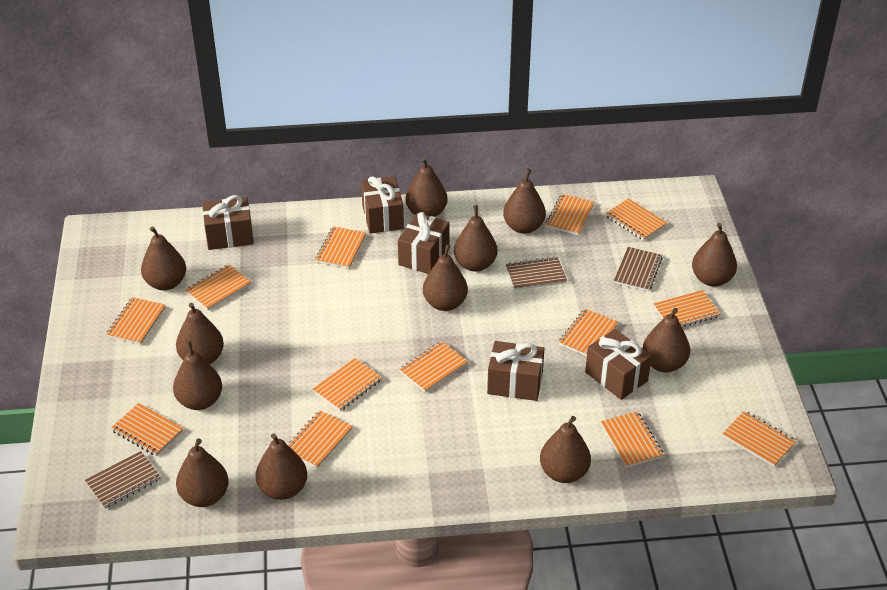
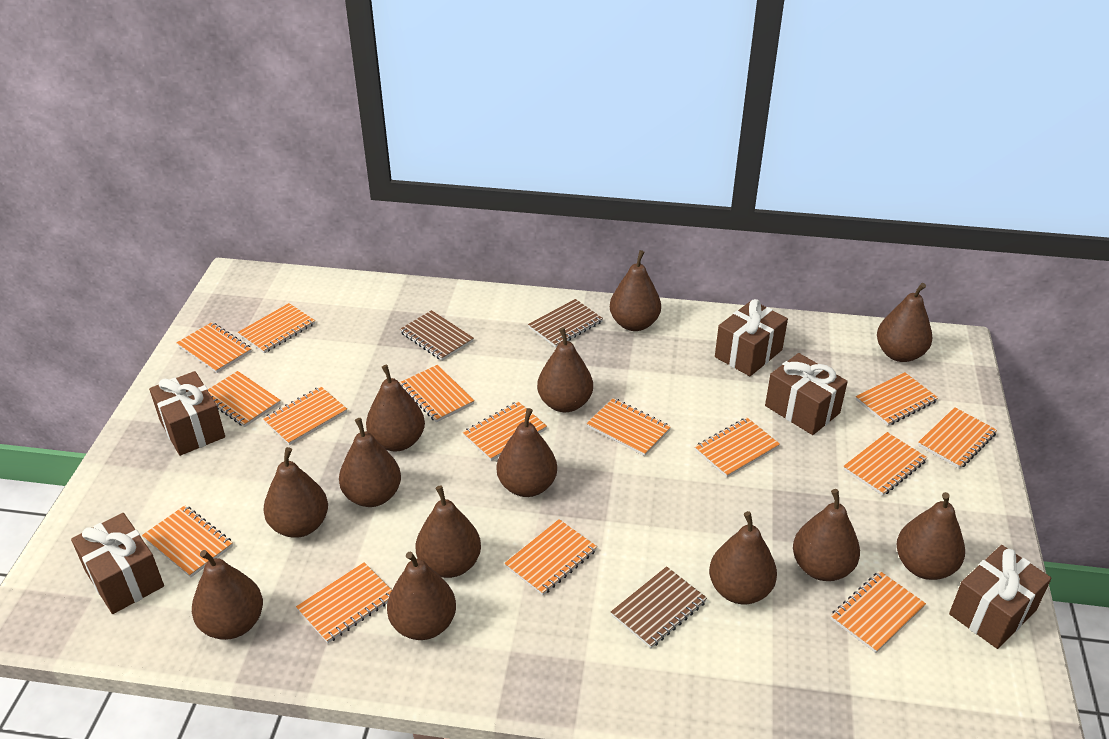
brown pear: 12 -> 13
orange notebook: 13 -> 15

